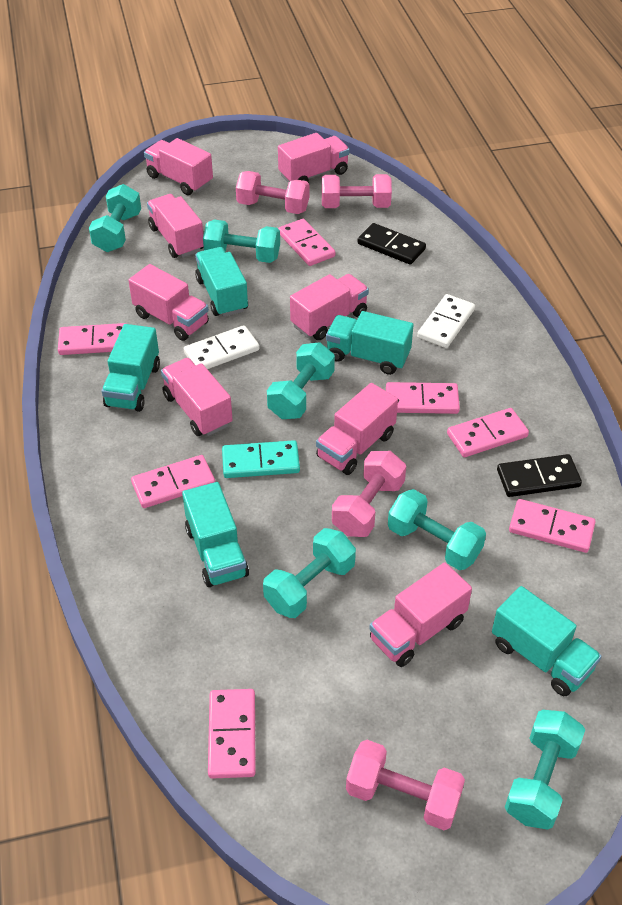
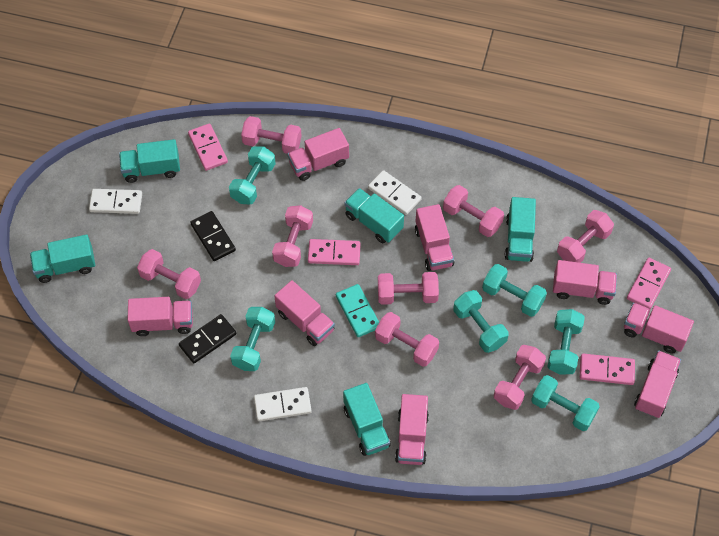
pink domino: 7 -> 4
pink dumbbell: 4 -> 8
white domino: 2 -> 3

